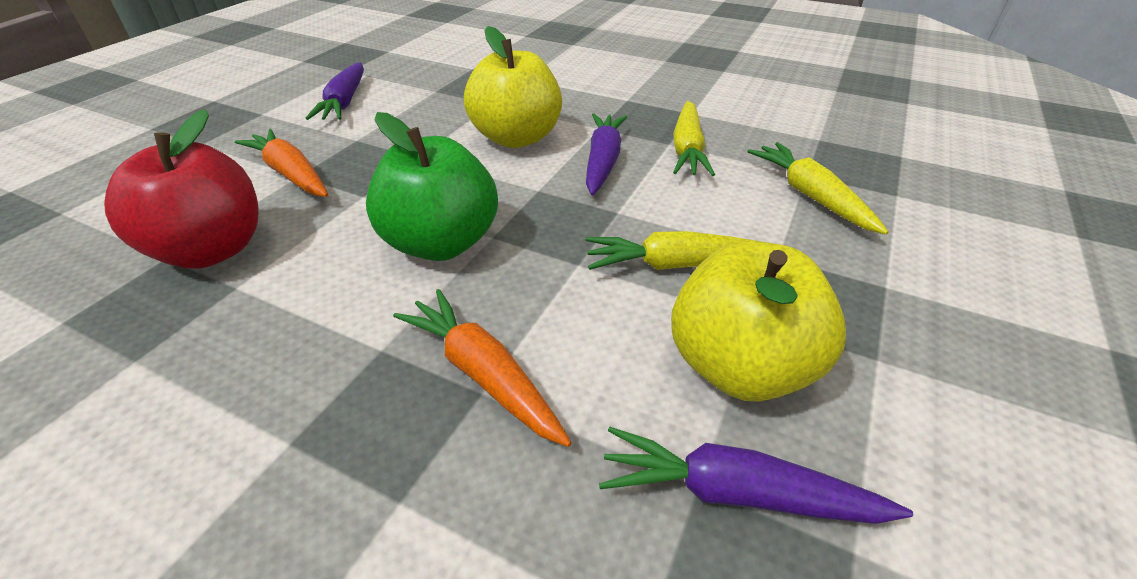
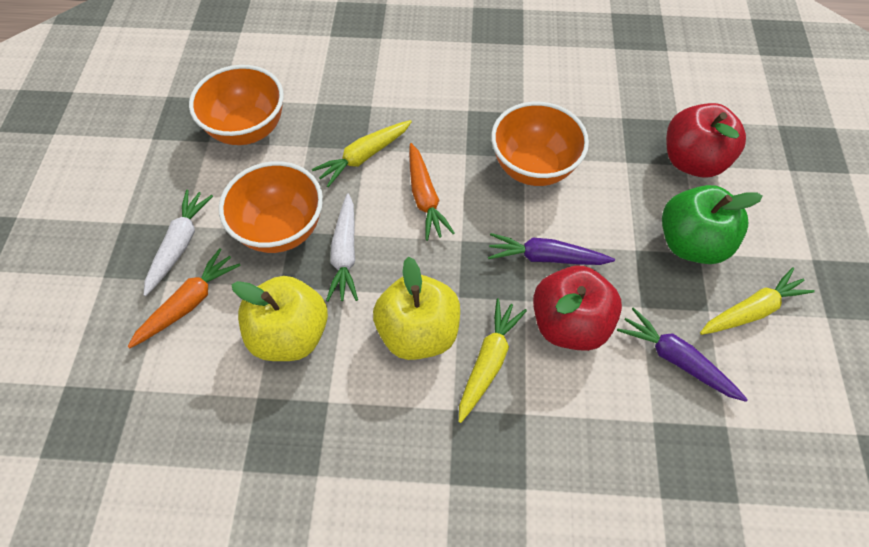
orange bowl: 0 -> 3
purple carrot: 3 -> 2
red apple: 1 -> 2
white carrot: 0 -> 2

